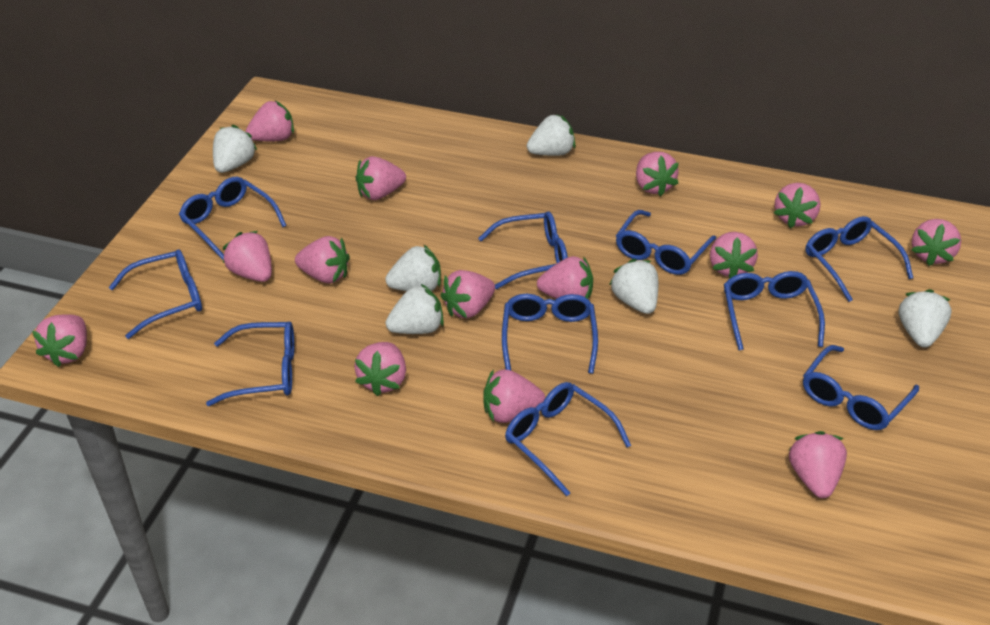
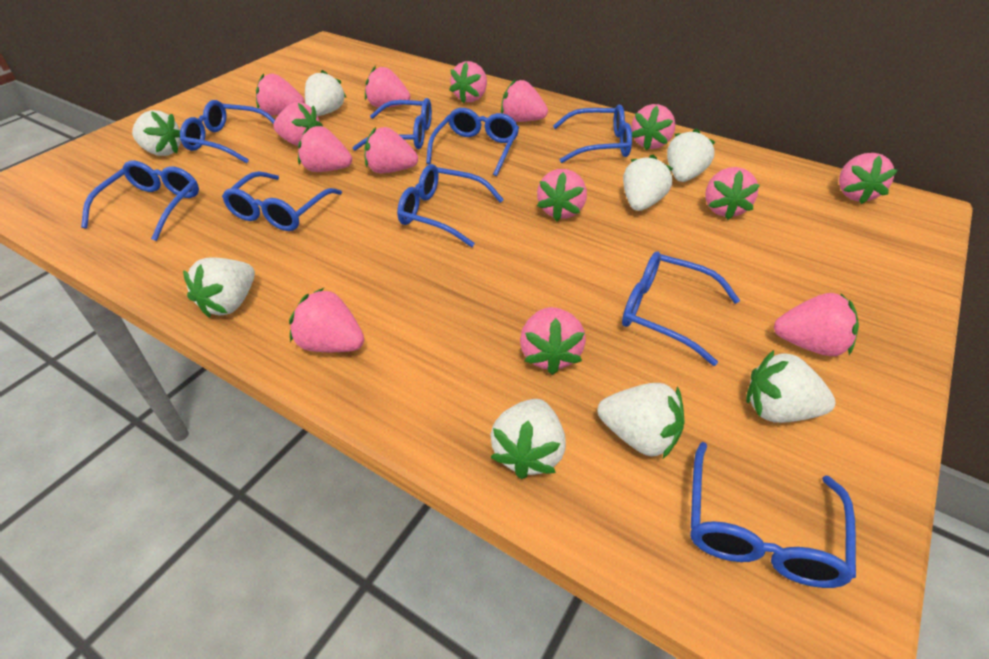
blue glasses: 10 -> 9
white strawberry: 6 -> 8

